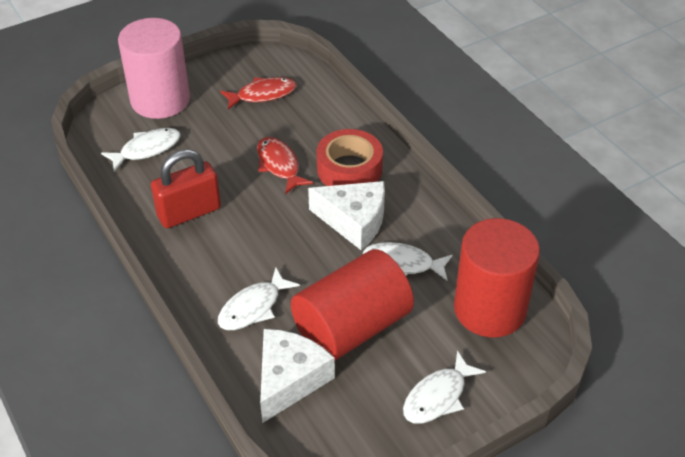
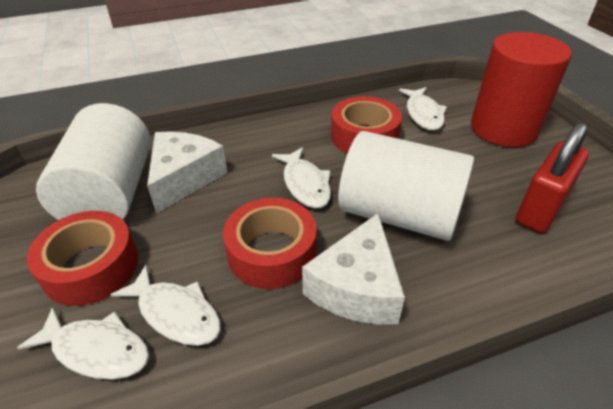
pink cylinder: 1 -> 0
red cylinder: 2 -> 1
red fish: 2 -> 0
red tape: 1 -> 3
white cylinder: 0 -> 2

